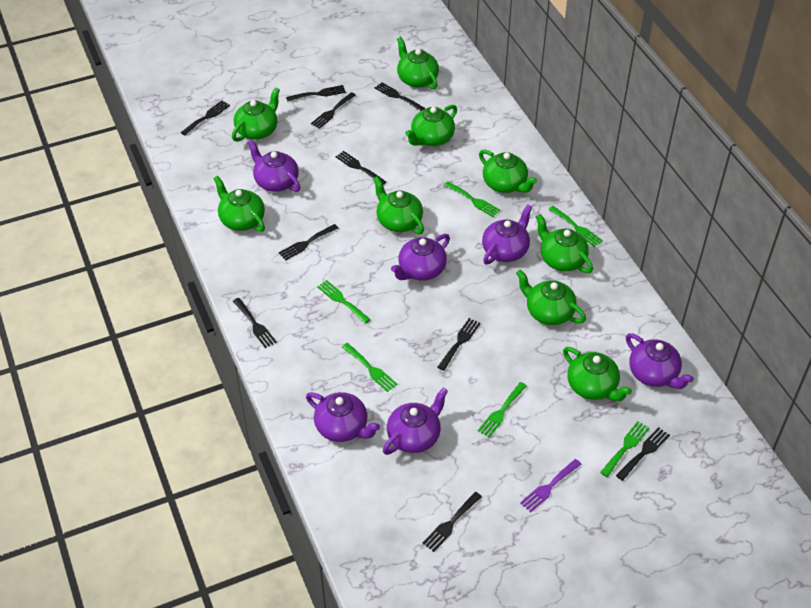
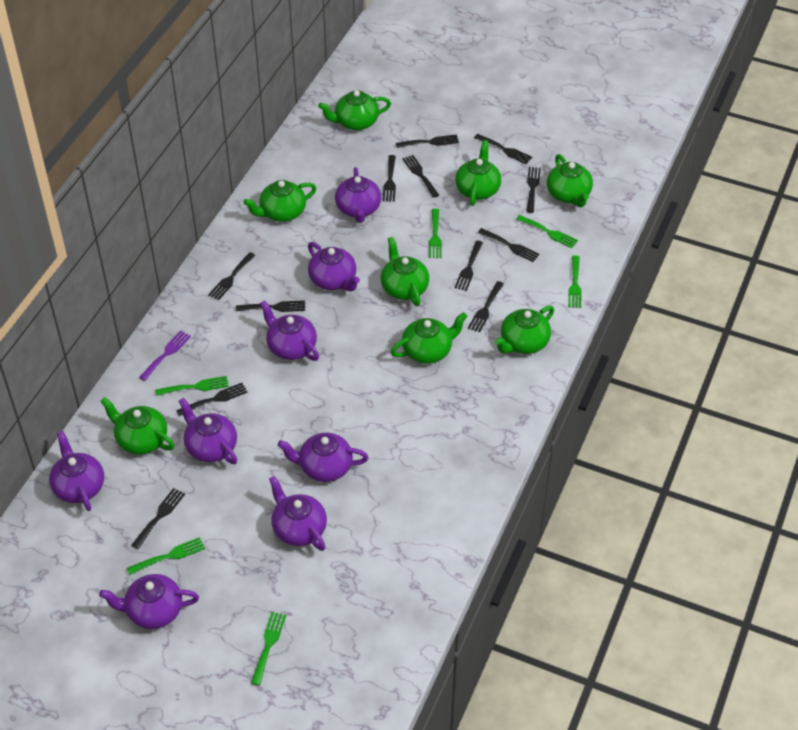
black fork: 10 -> 12
green teapot: 9 -> 8
purple teapot: 6 -> 8

